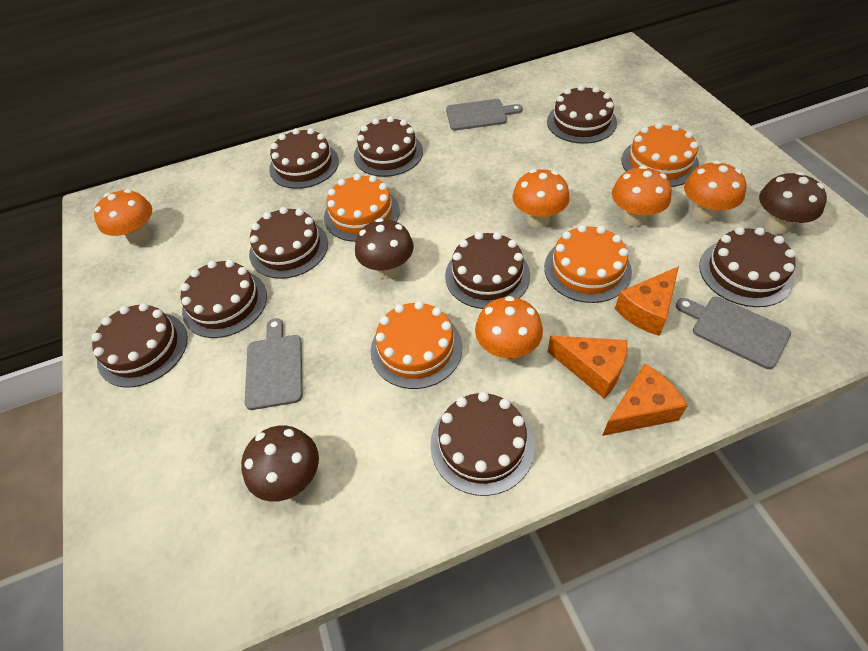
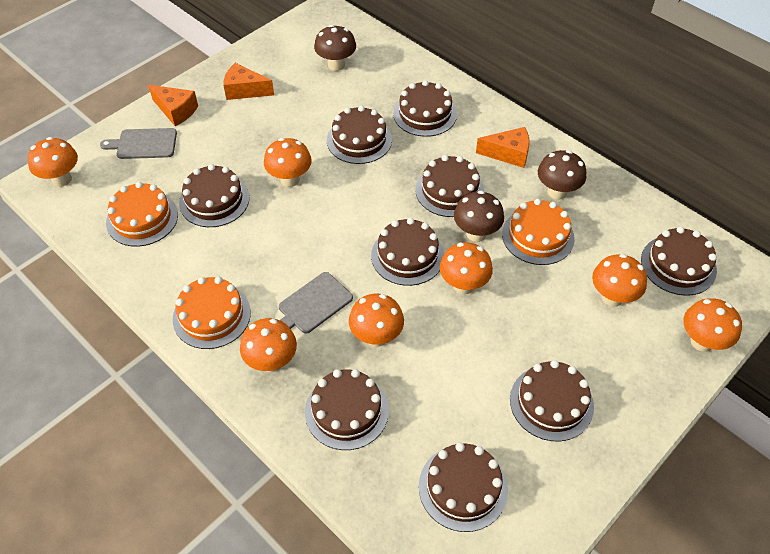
grey cutting board: 3 -> 2
orange cake: 4 -> 3
orange mushroom: 5 -> 7

